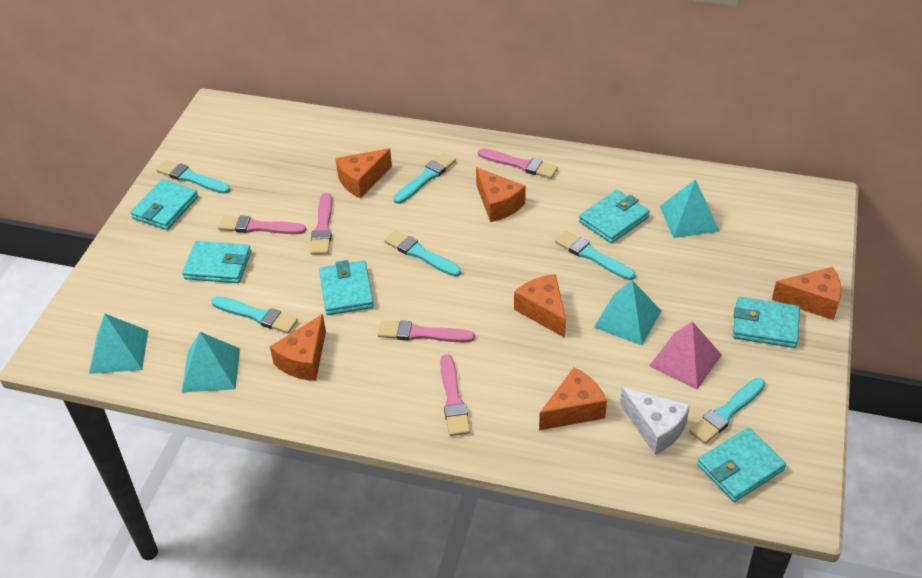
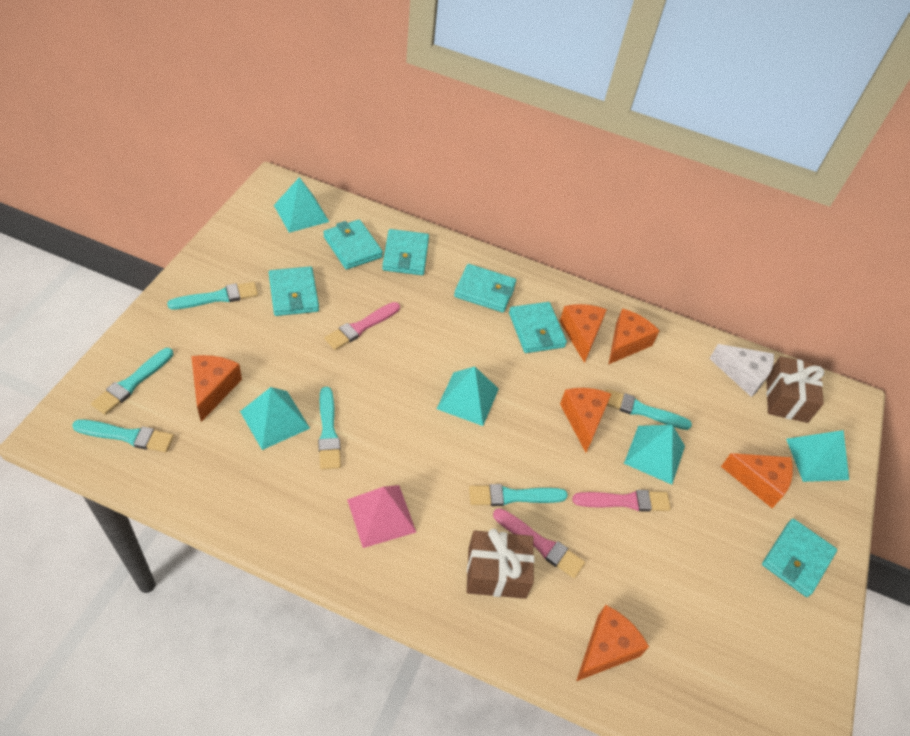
brown gift: 0 -> 2
pink brush: 5 -> 3
turquoise pyramid: 4 -> 5

